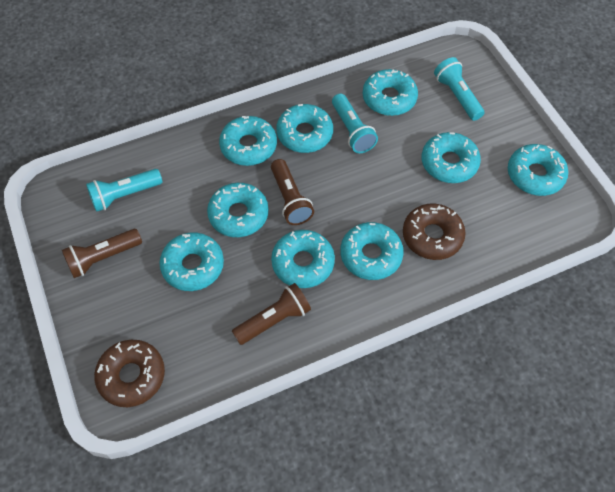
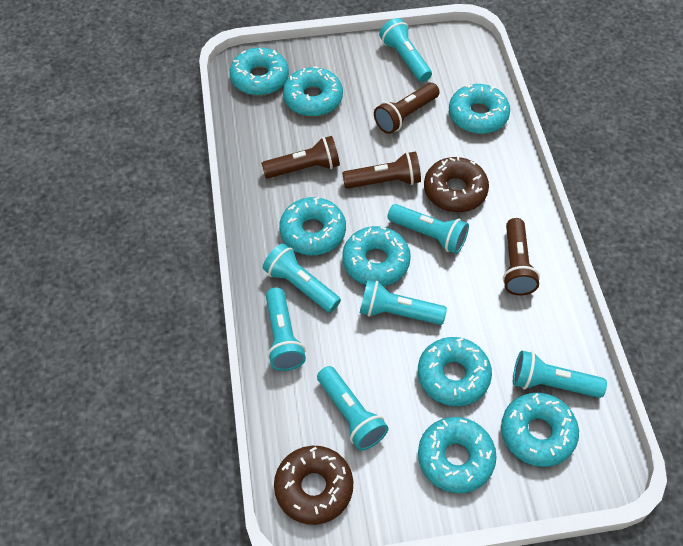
brown flashlight: 3 -> 4
turquoise donut: 9 -> 8
turquoise flashlight: 3 -> 7

